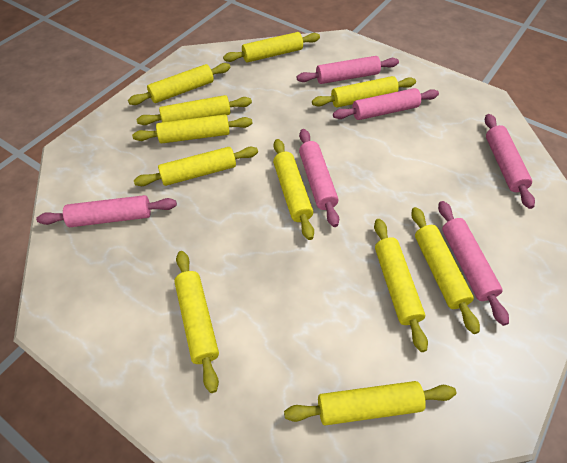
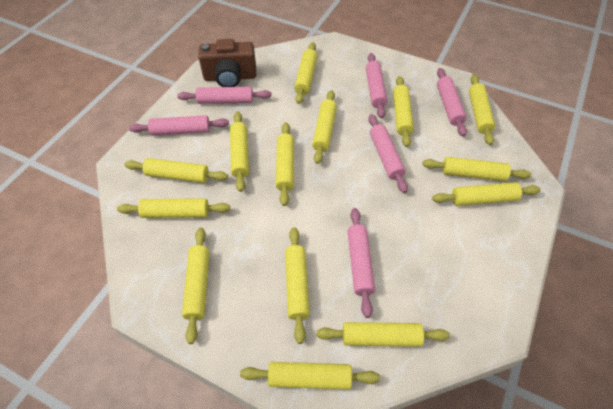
brown camera: 0 -> 1
yellow rolling pin: 11 -> 14

